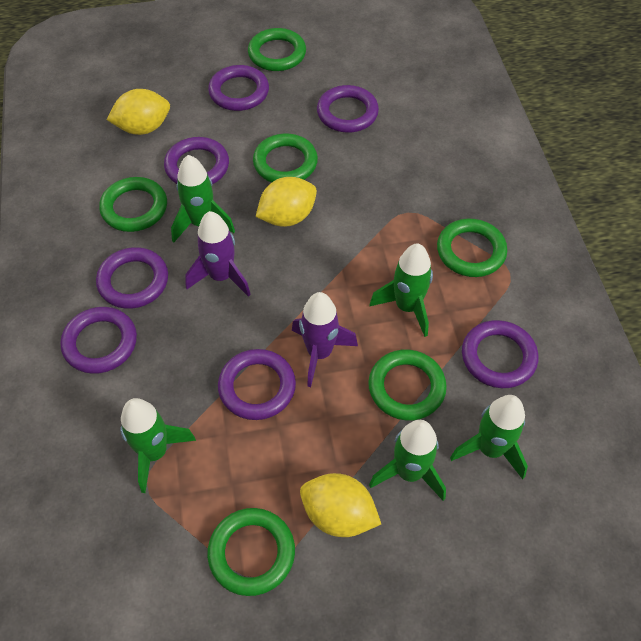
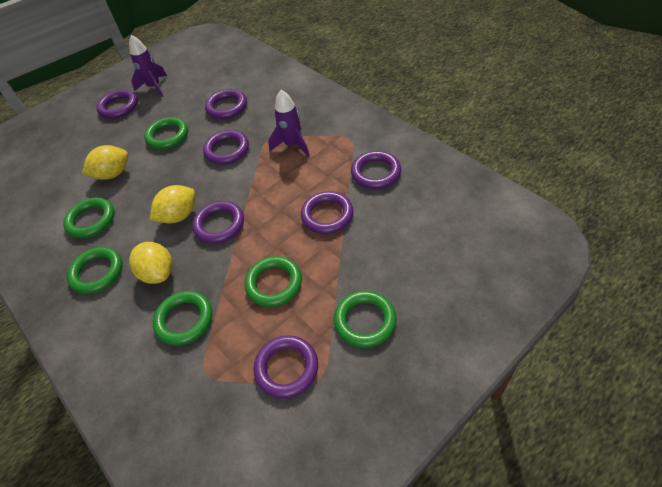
green rocket: 5 -> 0

